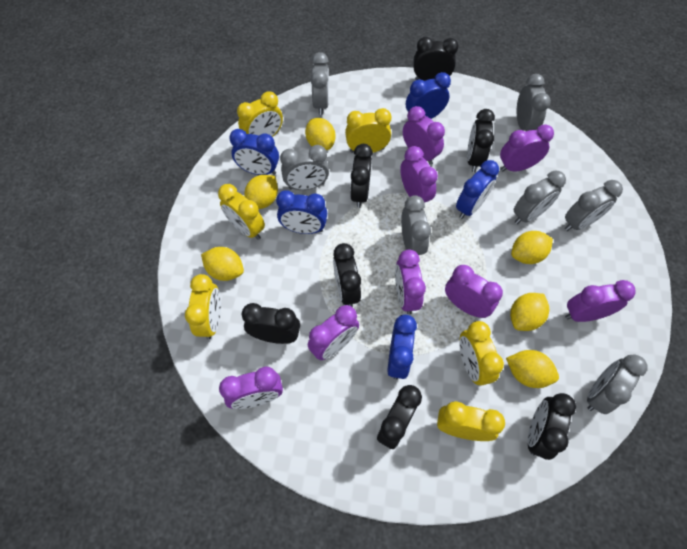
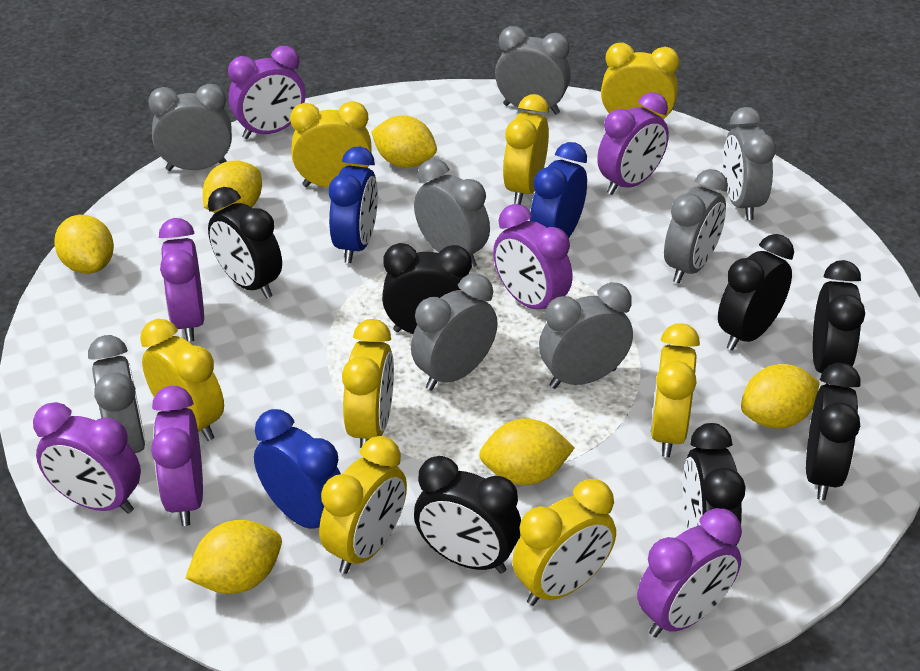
blue clock: 5 -> 3
grey clock: 7 -> 8
purple clock: 8 -> 7
yellow clock: 6 -> 8

